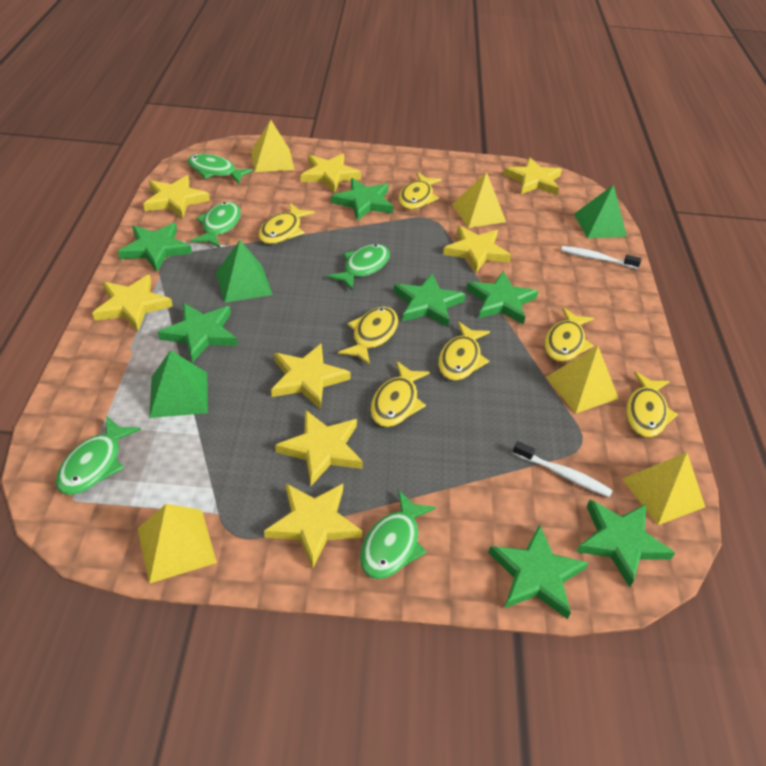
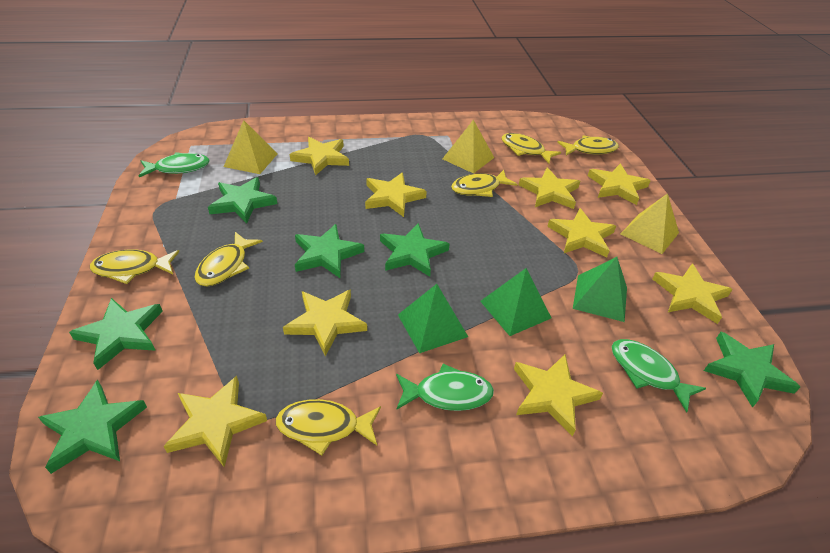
green fish: 5 -> 3
green star: 7 -> 6
white toothbrush: 2 -> 0
yellow fish: 7 -> 6
yellow pyramid: 5 -> 3
yellow star: 8 -> 9

